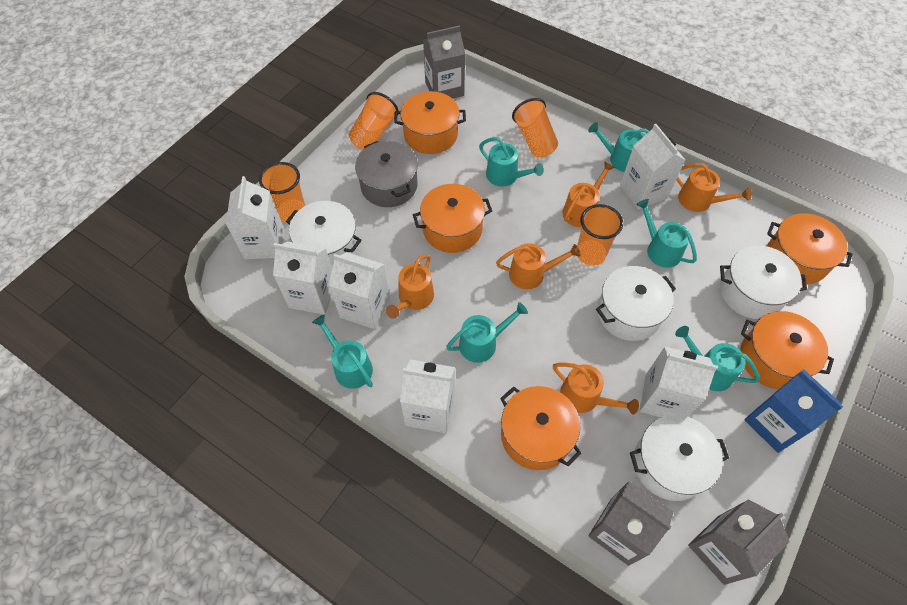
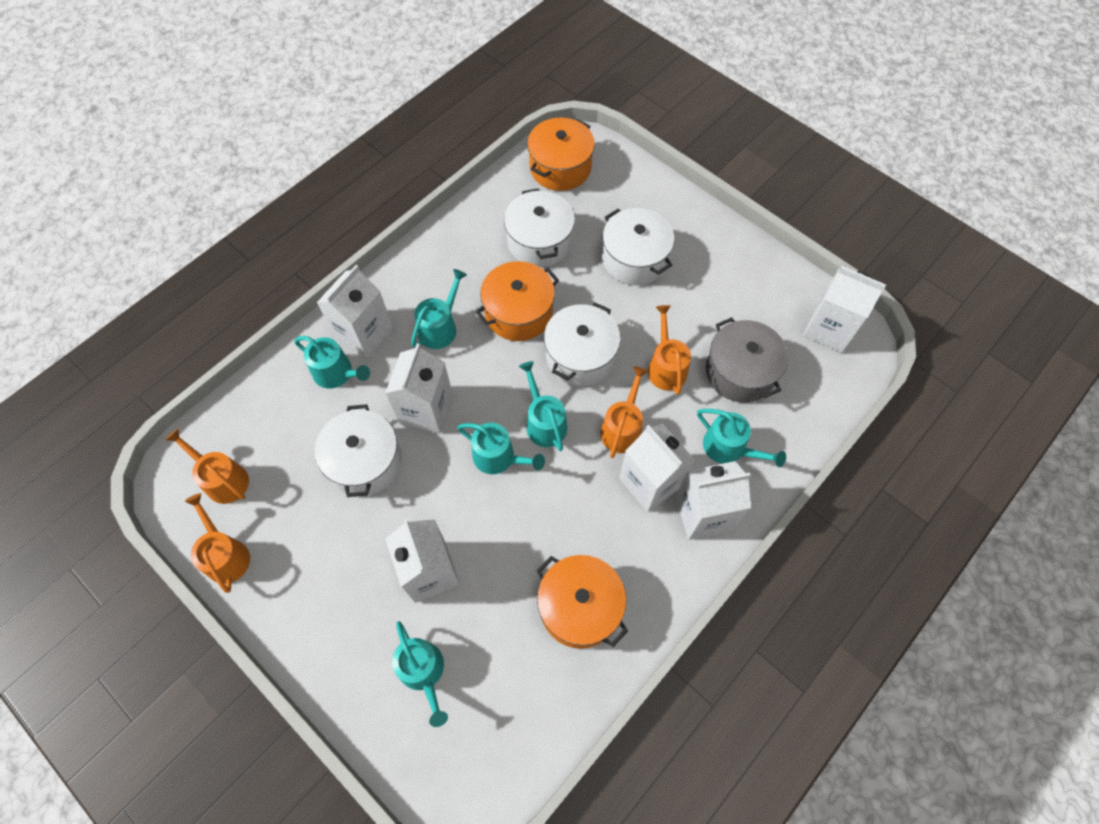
blue carton: 1 -> 0
grey carton: 3 -> 0
orange cup: 4 -> 0
orange pot: 5 -> 3
orange watering can: 5 -> 4

